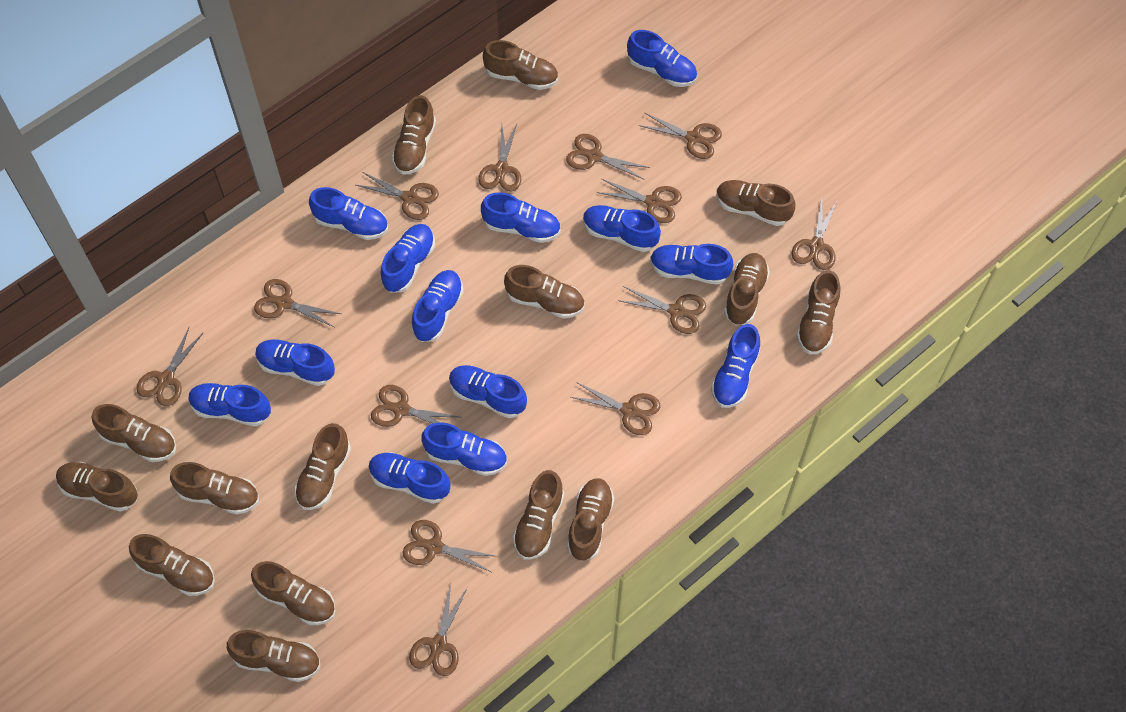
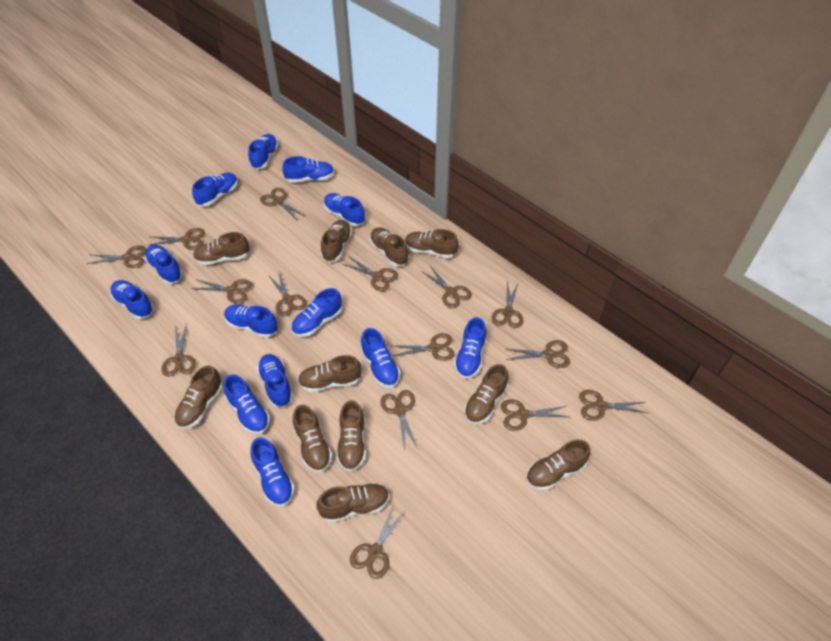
brown scissors: 13 -> 15
brown shoe: 15 -> 11

